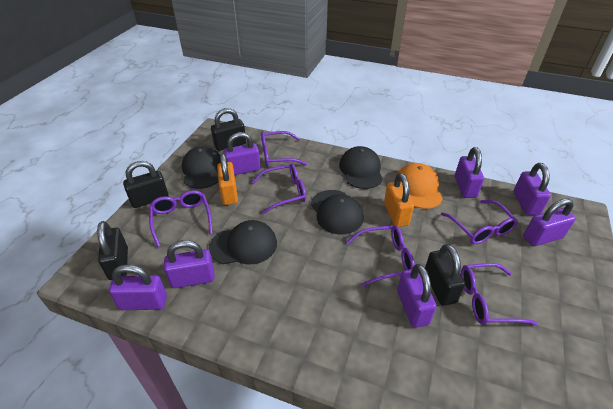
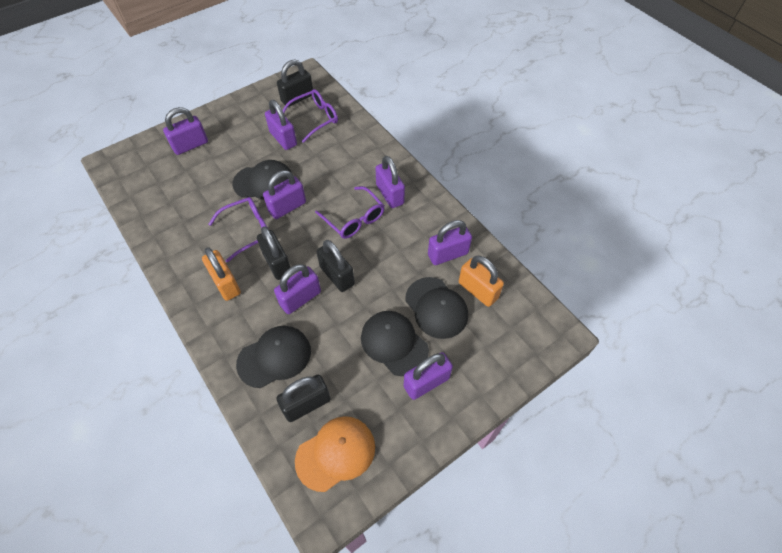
purple glasses: 6 -> 3

